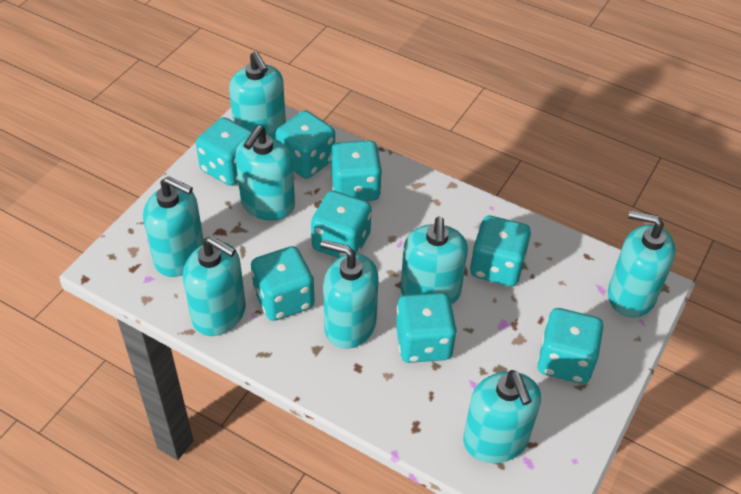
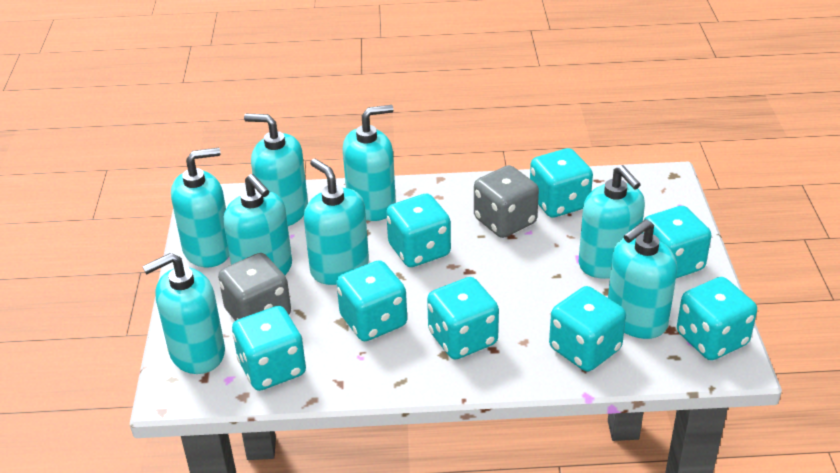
grey dice: 0 -> 2

